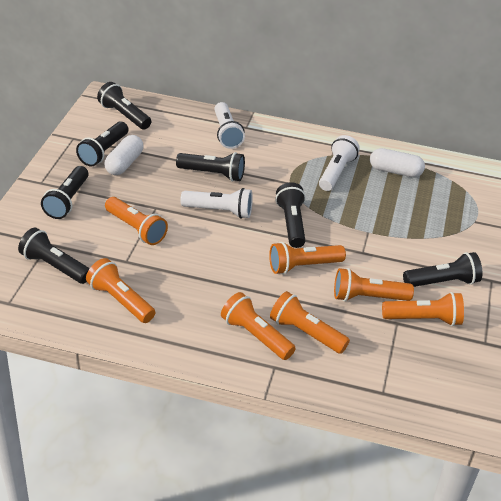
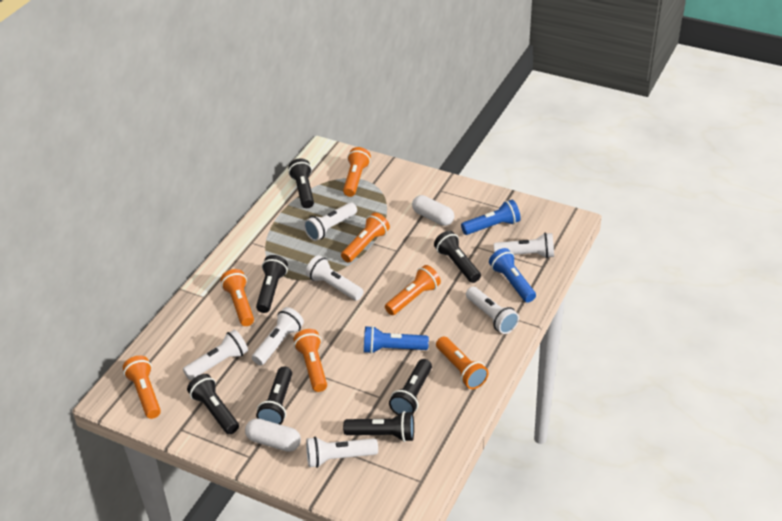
blue flashlight: 0 -> 3
white flashlight: 3 -> 7

